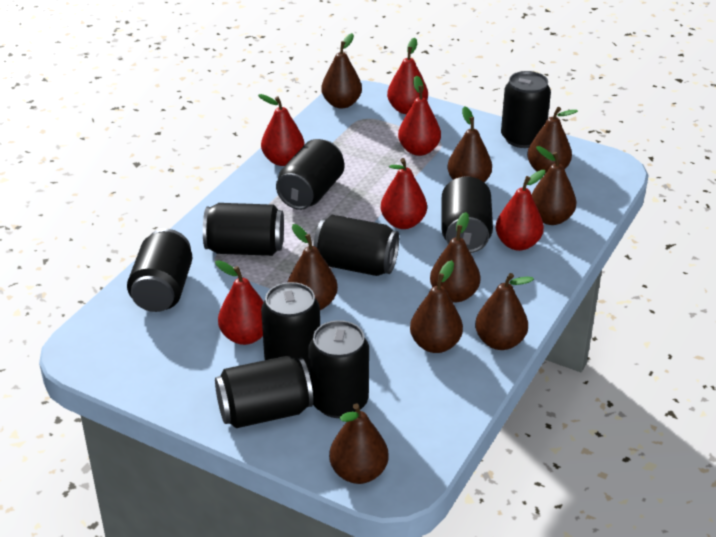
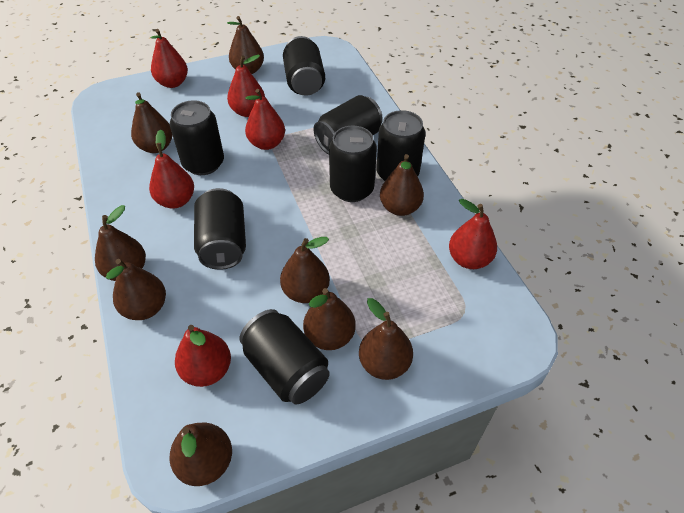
black can: 9 -> 7

